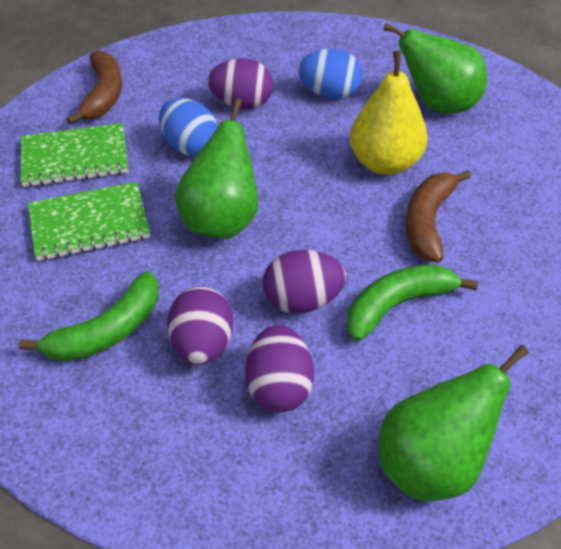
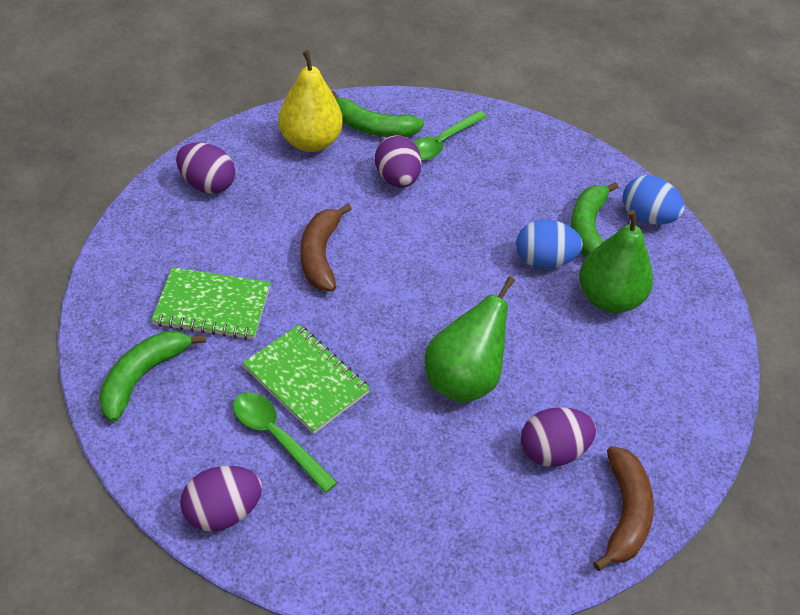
green banana: 2 -> 3
green pear: 3 -> 2
green spoon: 0 -> 2

